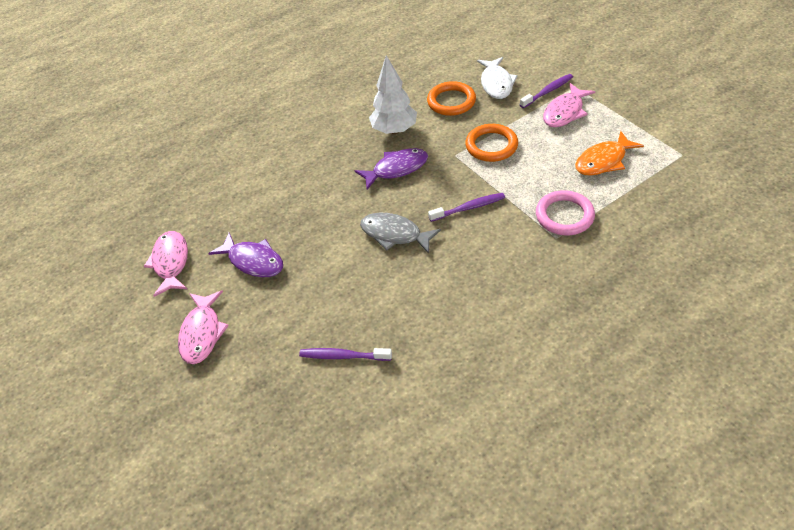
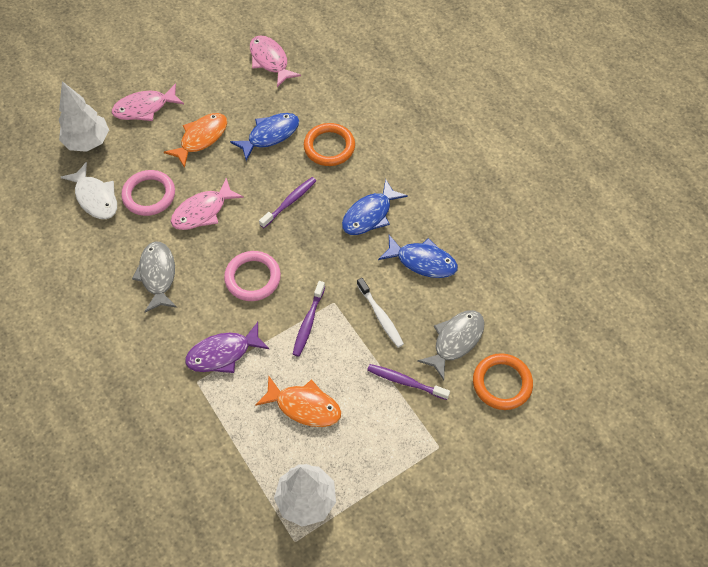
blue fish: 0 -> 3
grey fish: 1 -> 2
orange fish: 1 -> 2
pink ring: 1 -> 2
purple fish: 2 -> 1
white toothbrush: 0 -> 1
white tree: 1 -> 2

